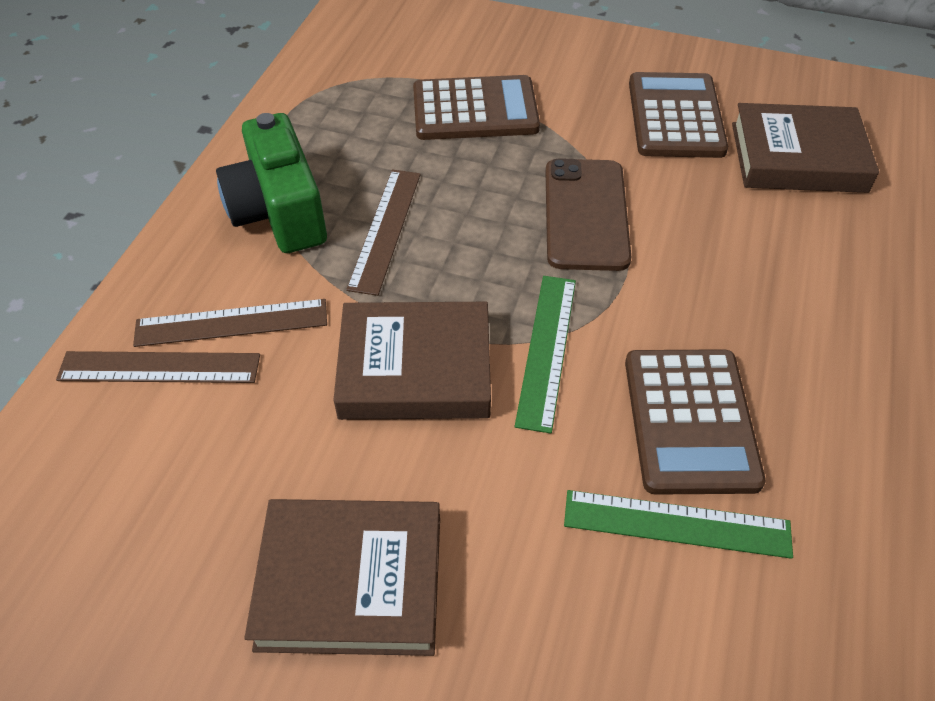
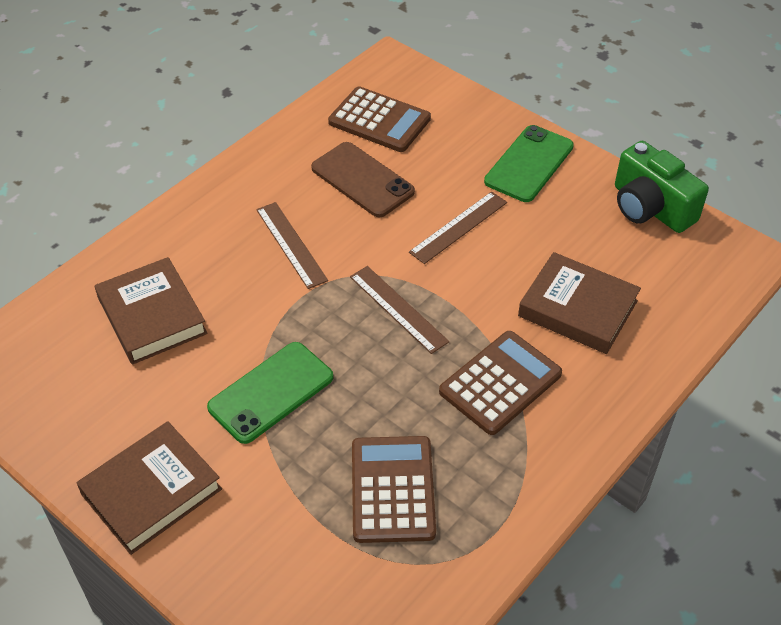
green phone: 0 -> 2
green ruler: 2 -> 0

